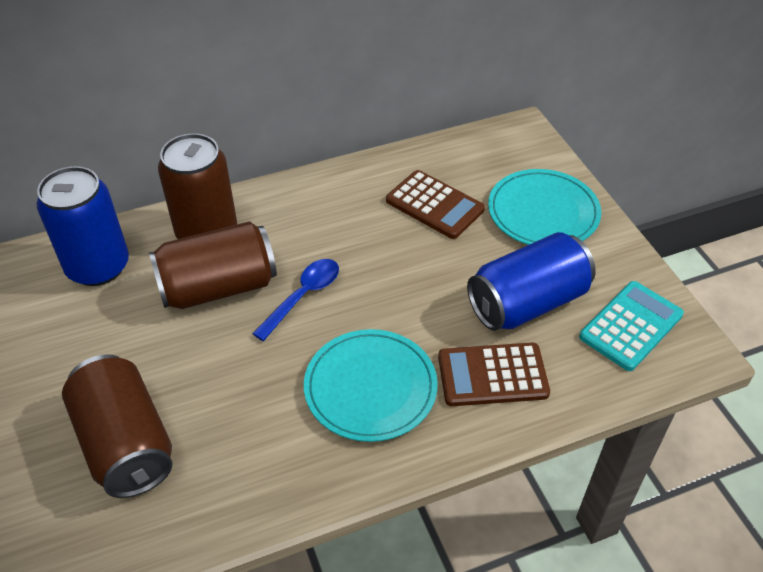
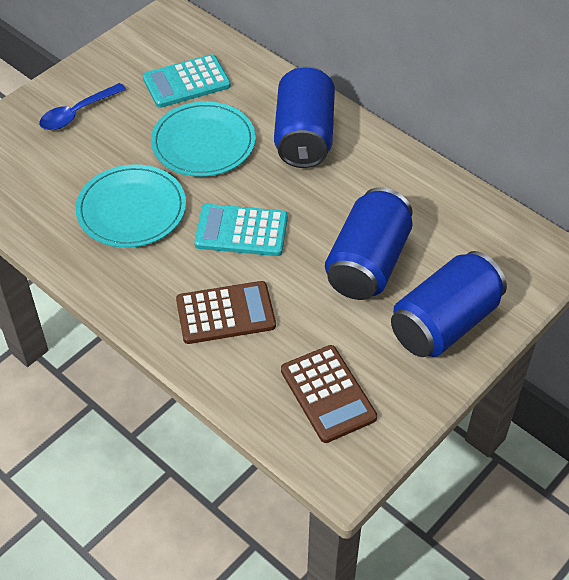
blue can: 2 -> 3
brown can: 3 -> 0
turquoise calculator: 1 -> 2

